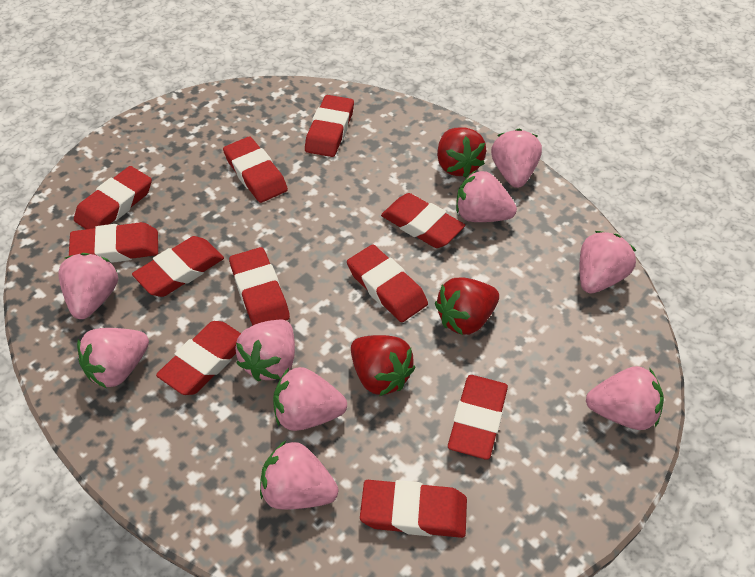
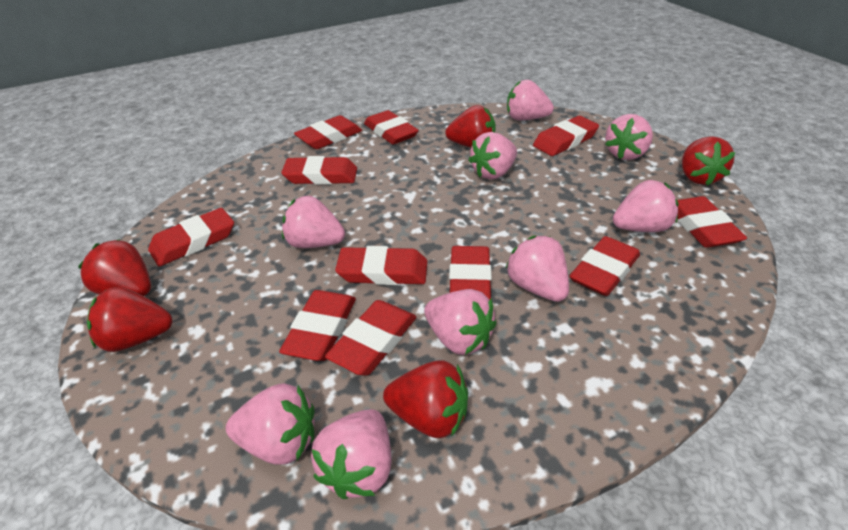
red strawberry: 3 -> 5

